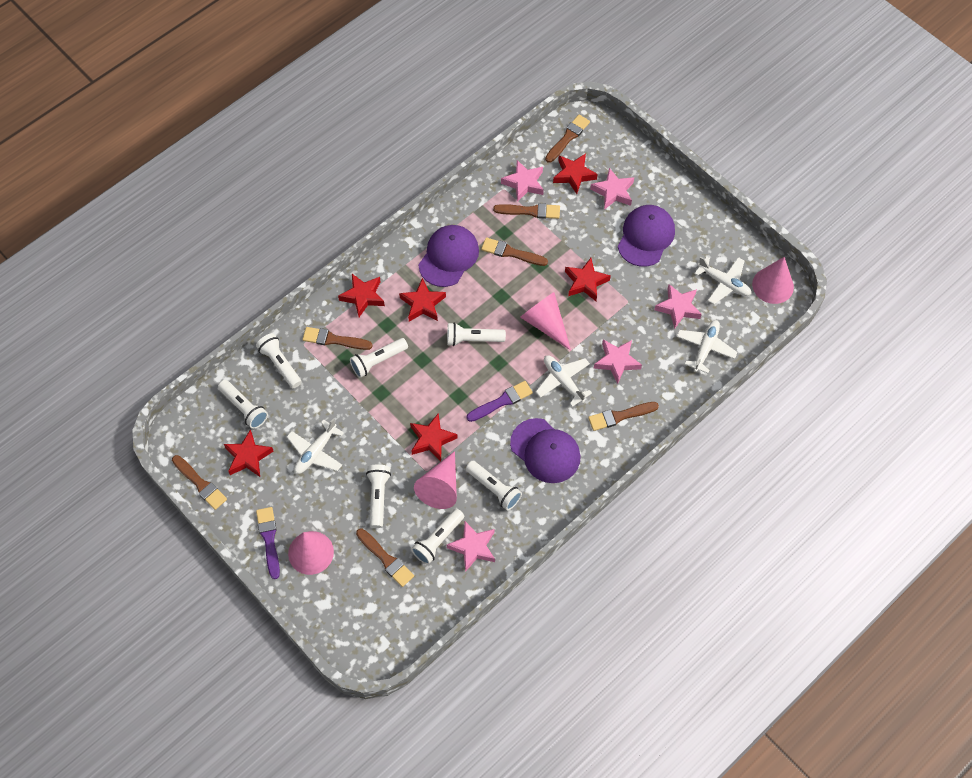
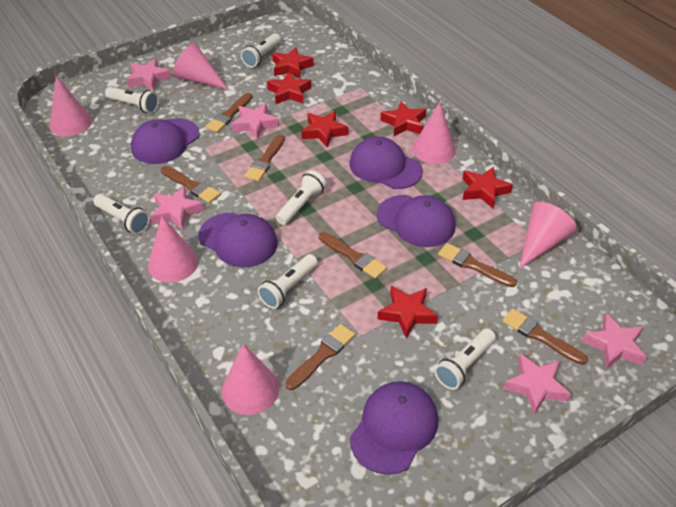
pink cone: 4 -> 6
purple brush: 2 -> 0
purple cap: 3 -> 5
white flashlight: 7 -> 6
white plane: 4 -> 0

